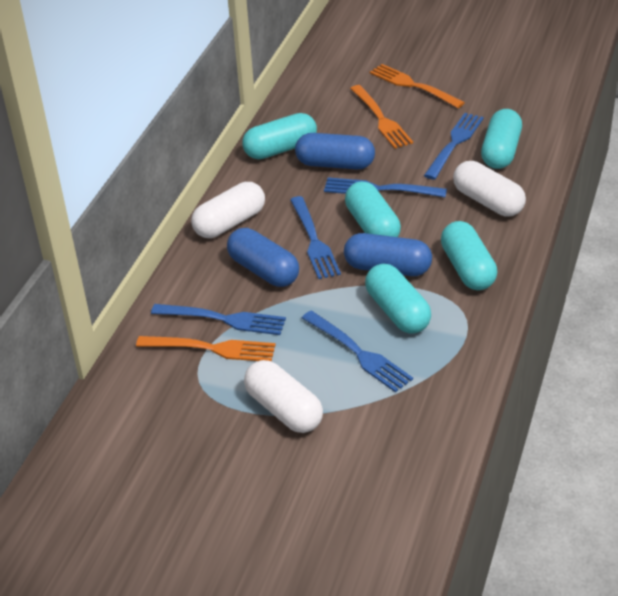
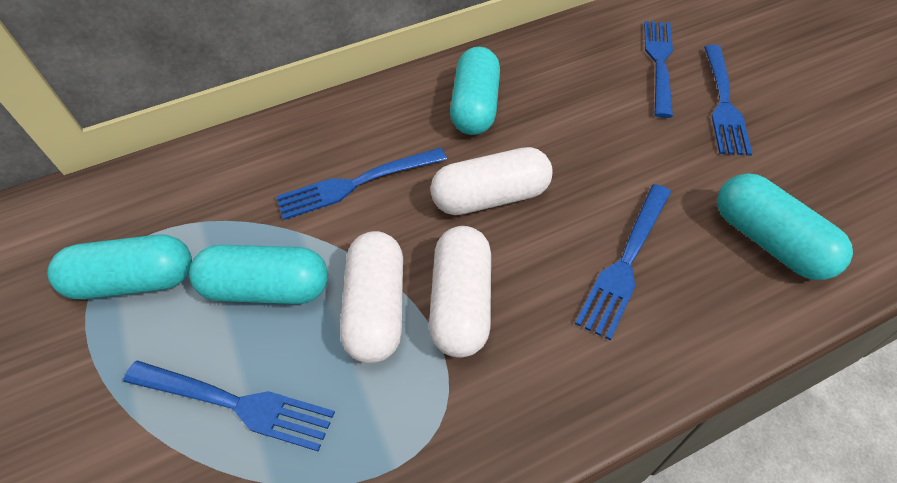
blue capsule: 3 -> 0
orange fork: 3 -> 0
turquoise capsule: 5 -> 4

